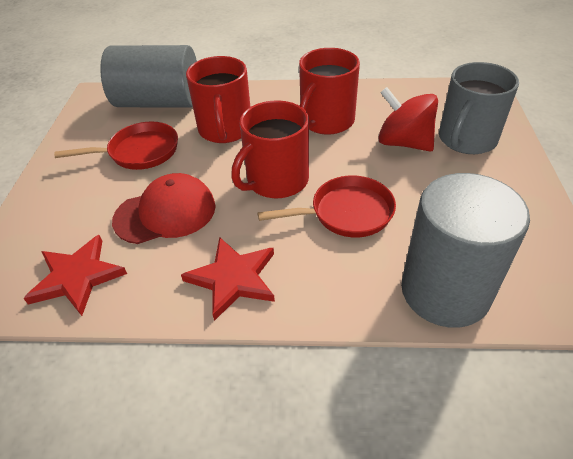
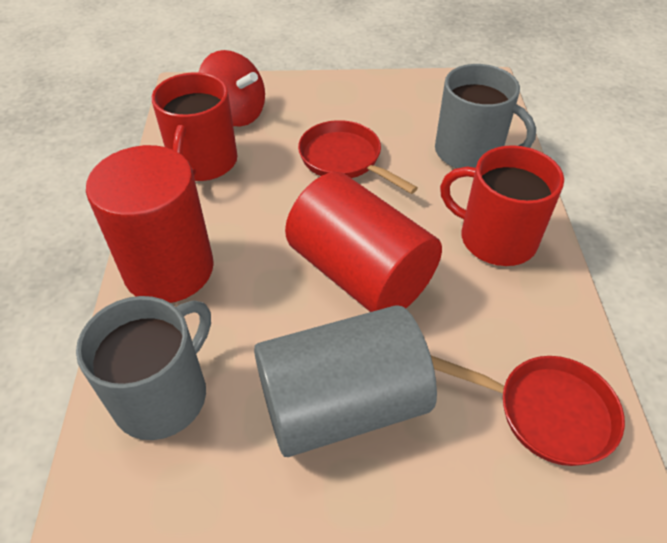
grey cylinder: 2 -> 1
grey mug: 1 -> 2
red cap: 1 -> 0
red cylinder: 0 -> 2
red mug: 3 -> 2
red star: 2 -> 0

